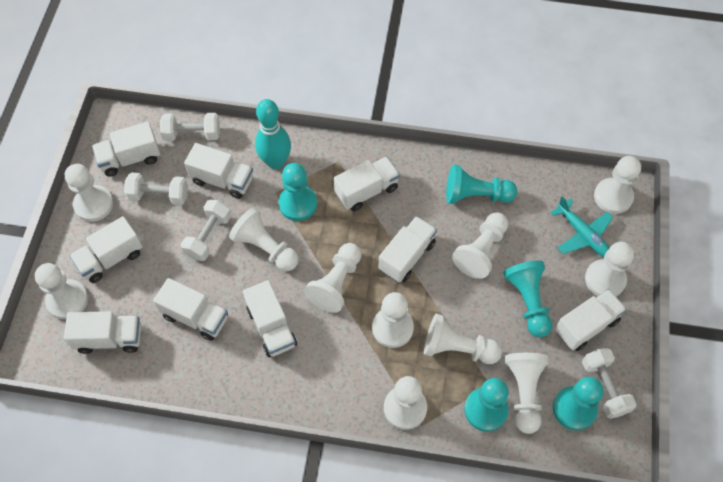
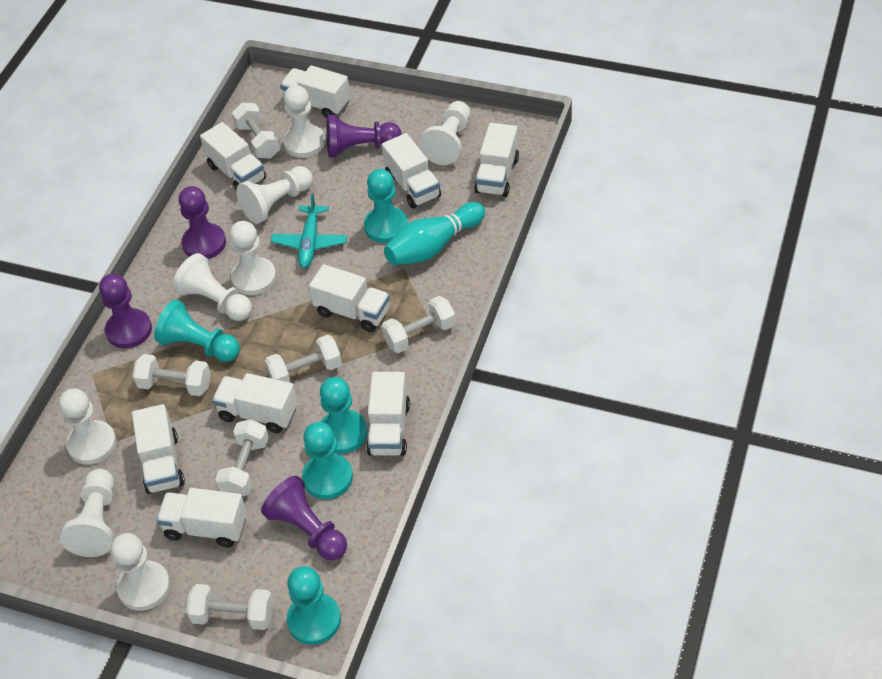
purple pawn: 0 -> 4
white dumbbell: 4 -> 6
white pawn: 11 -> 8

